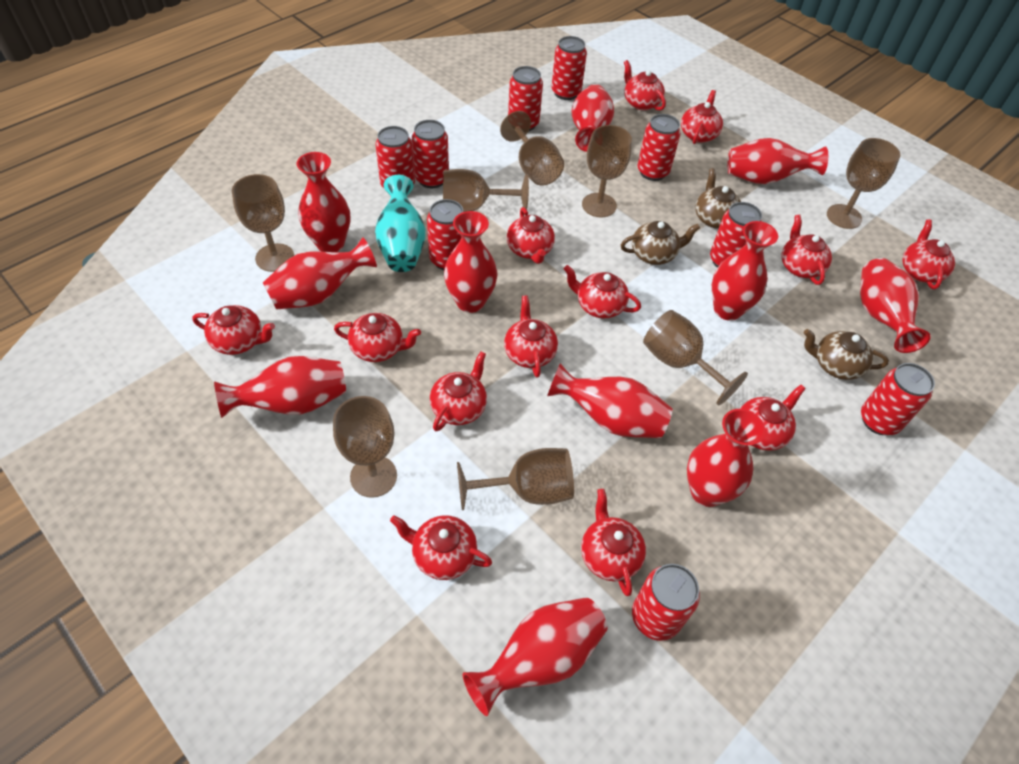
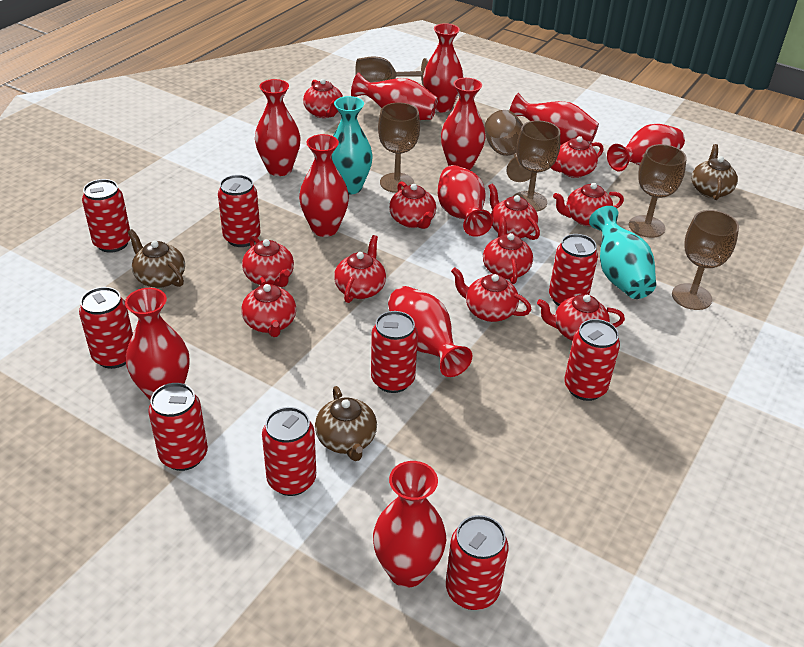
brown goblet: 8 -> 6
red teapot: 13 -> 11
turquoise vase: 1 -> 2

